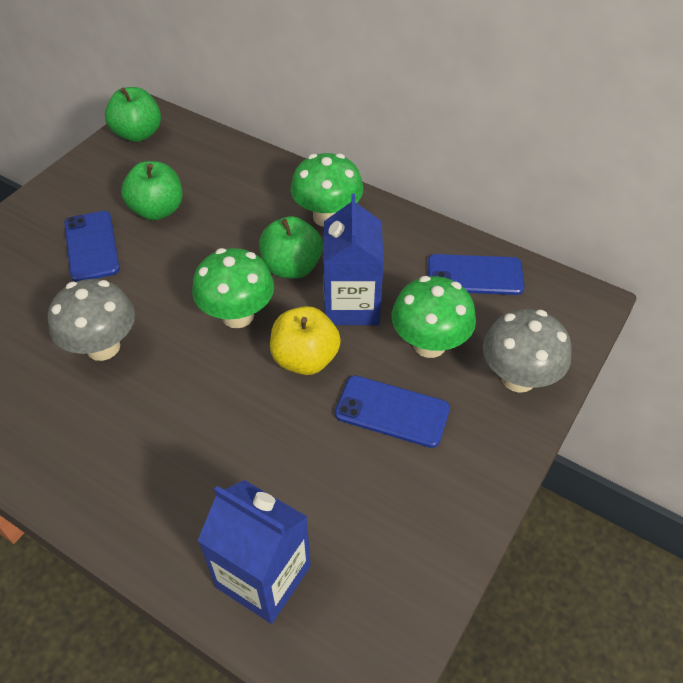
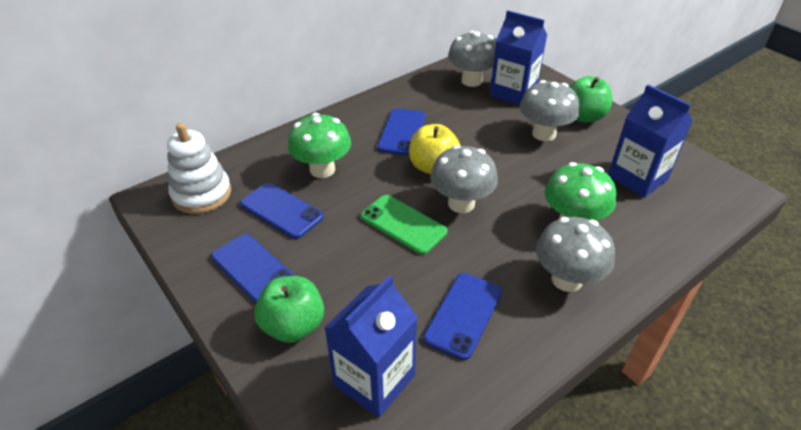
blue carton: 2 -> 3
blue phone: 3 -> 4
green apple: 3 -> 2
green mushroom: 3 -> 2
green phone: 0 -> 1
grey mushroom: 2 -> 4
white stacking toy: 0 -> 1

